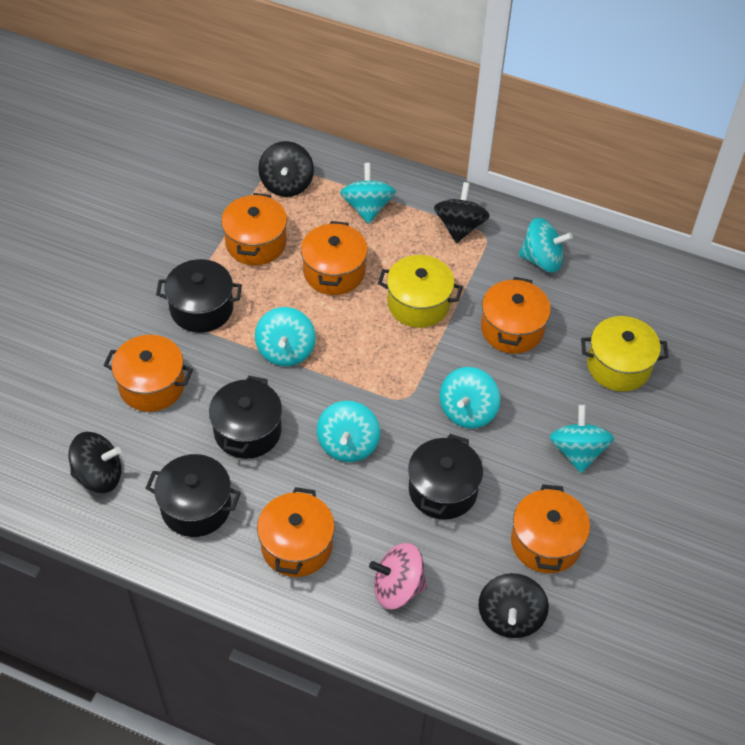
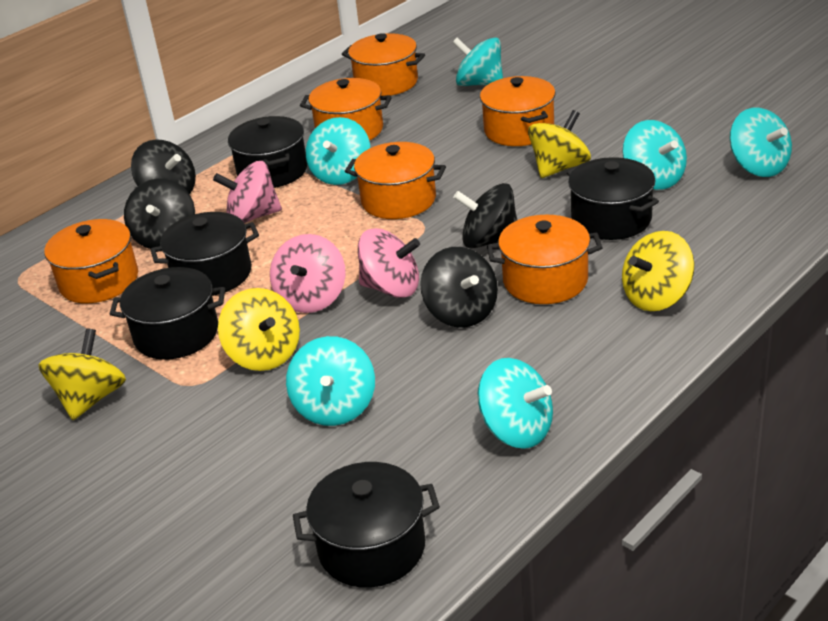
black pot: 4 -> 5
pink spinning top: 1 -> 3
yellow pot: 2 -> 0
yellow spinning top: 0 -> 4

